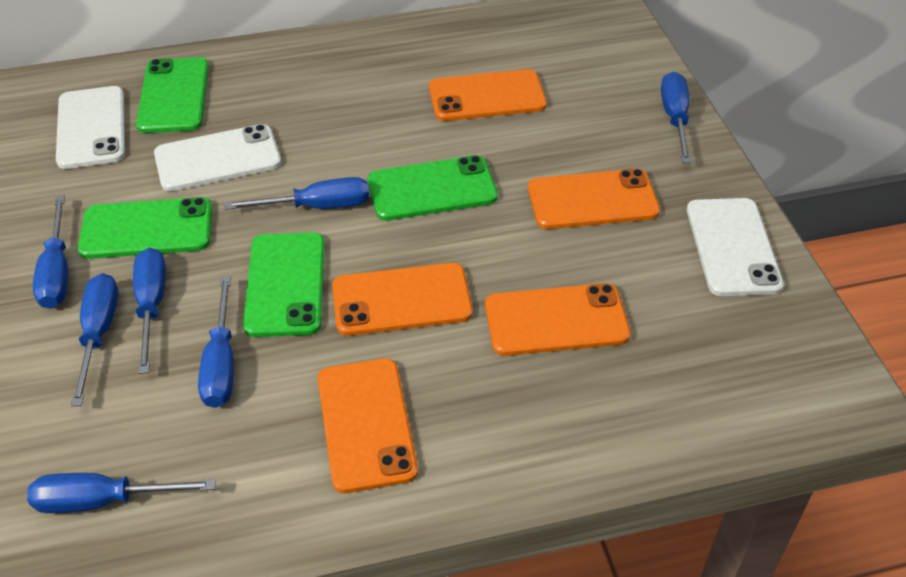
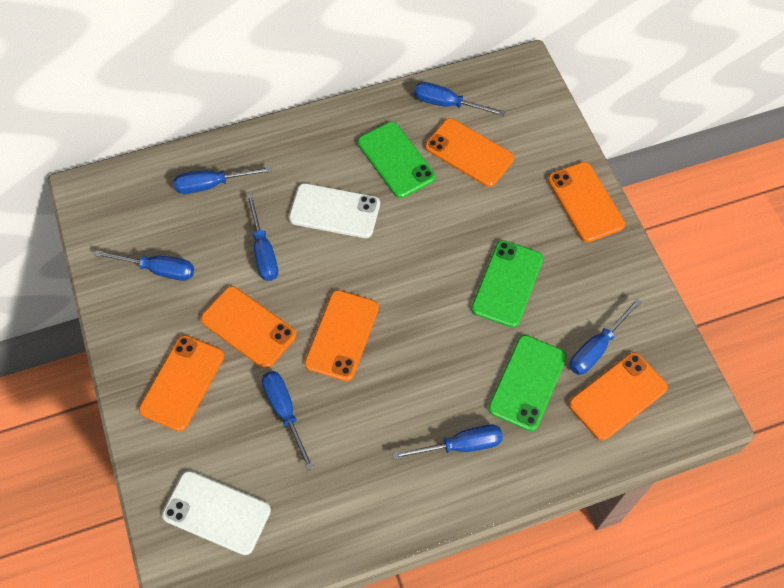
green phone: 4 -> 3
orange phone: 5 -> 6
white phone: 3 -> 2

